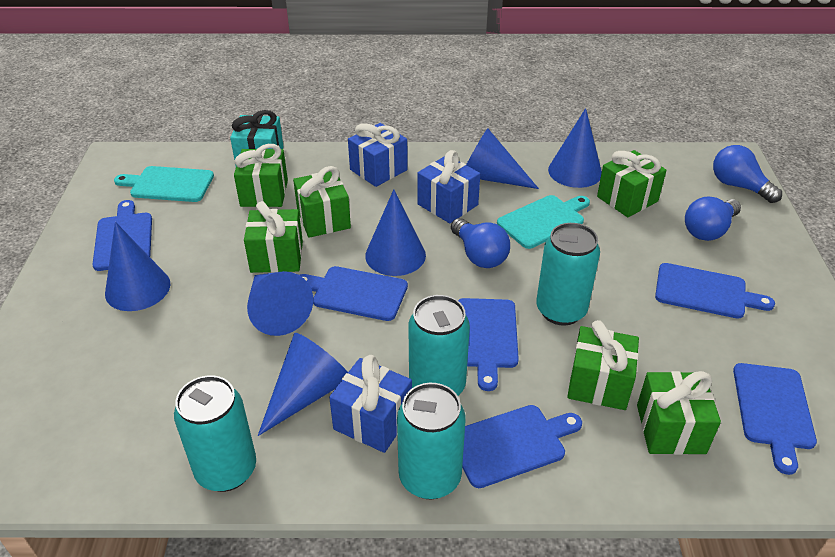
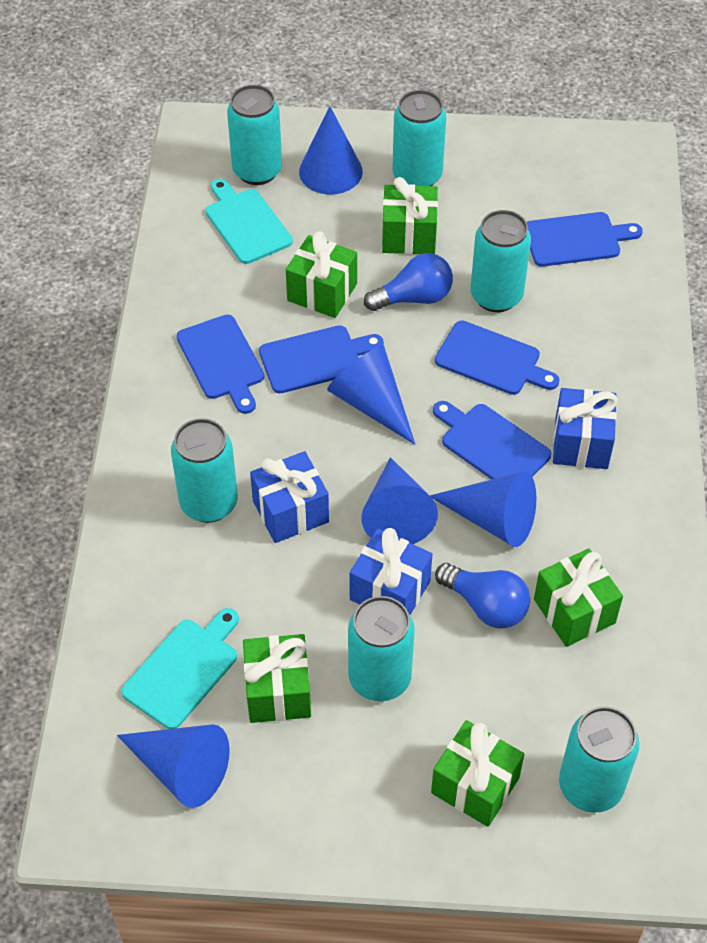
blue cone: 6 -> 5
blue cutting board: 6 -> 5
blue light bulb: 3 -> 2
green gift: 6 -> 5
turquoise can: 4 -> 6
turquoise gift: 1 -> 0

